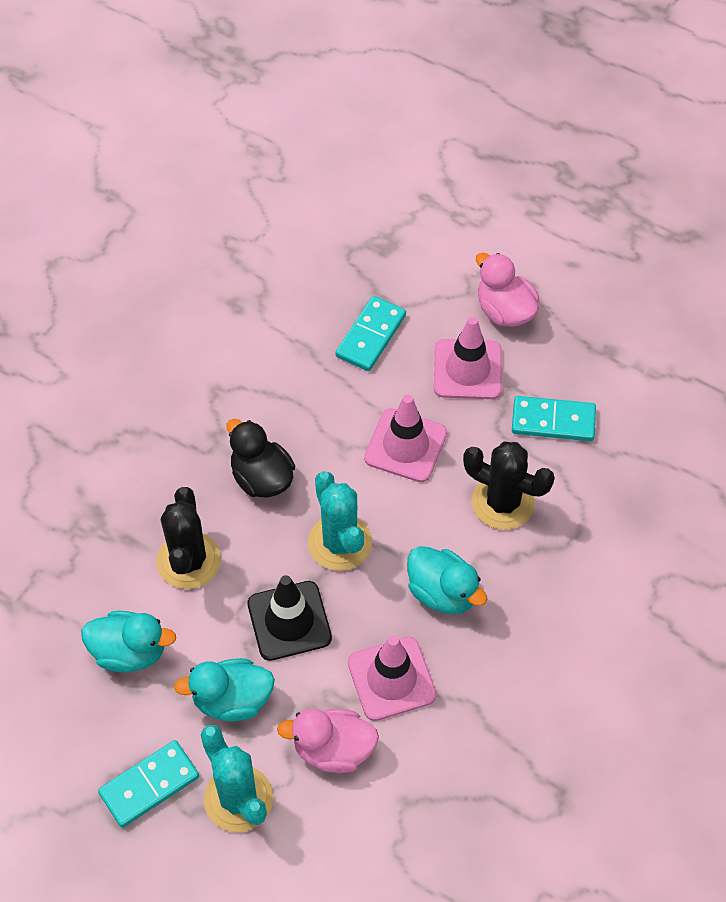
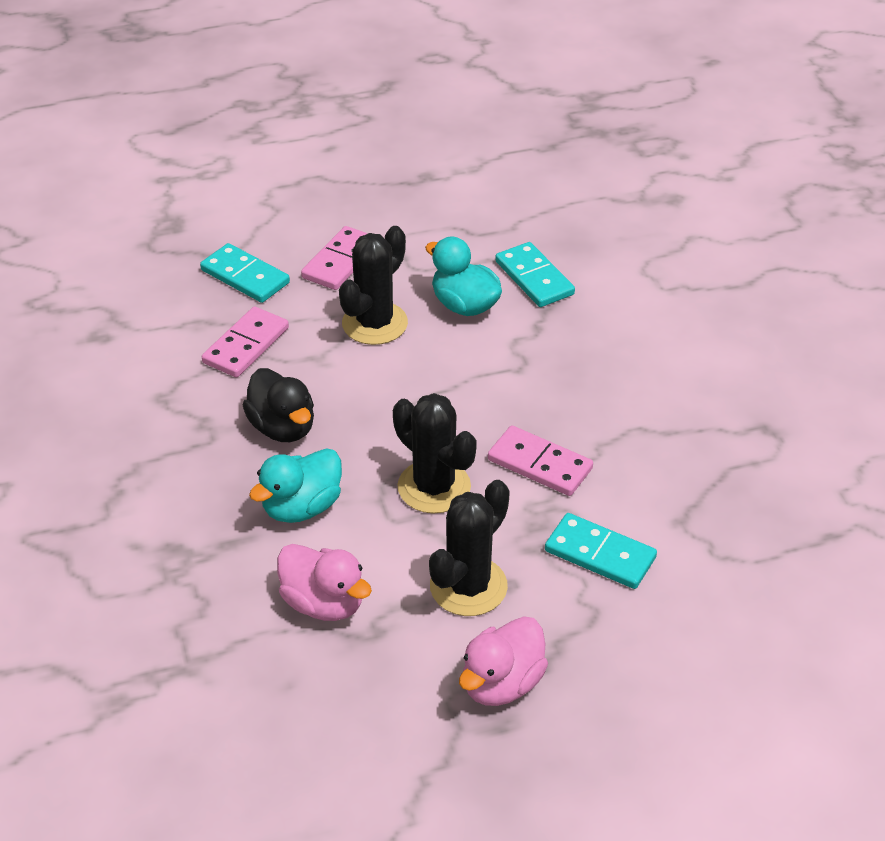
black cactus: 2 -> 3
black traffic cone: 1 -> 0
pink domino: 0 -> 3
pink traffic cone: 3 -> 0
turquoise cactus: 2 -> 0
turquoise duck: 3 -> 2

